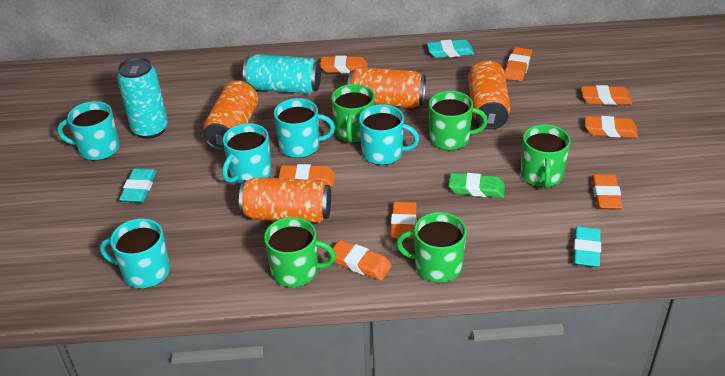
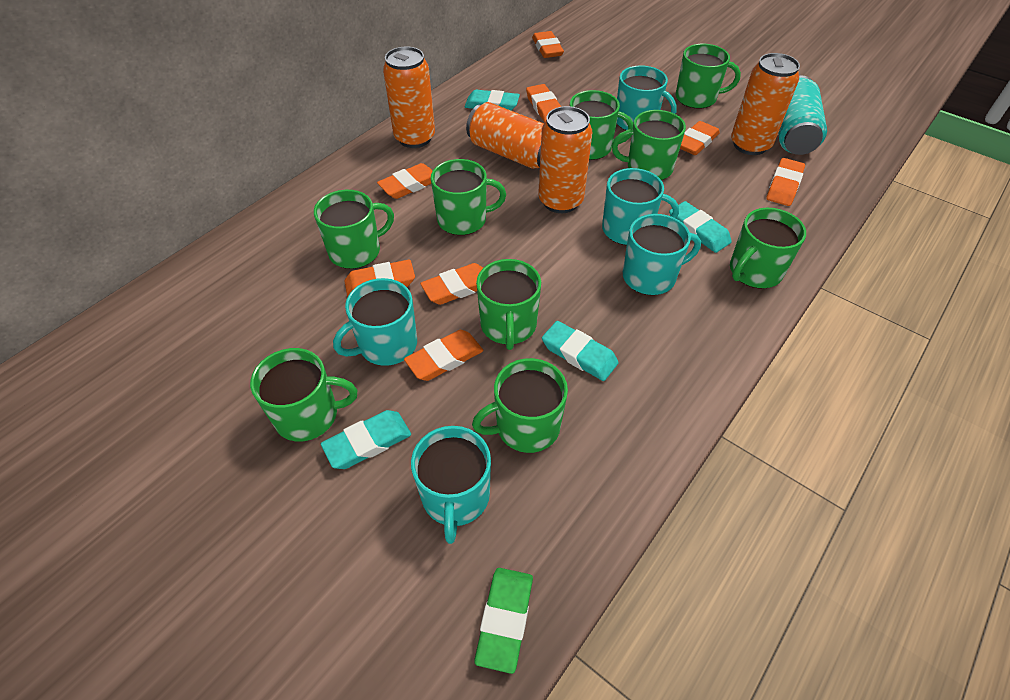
green mug: 5 -> 9
turquoise can: 2 -> 1
turquoise eraser: 3 -> 4

